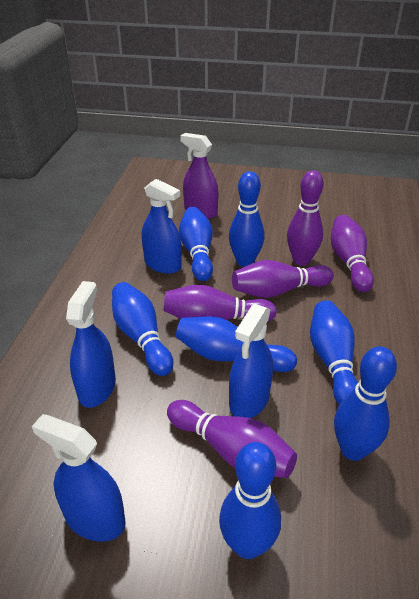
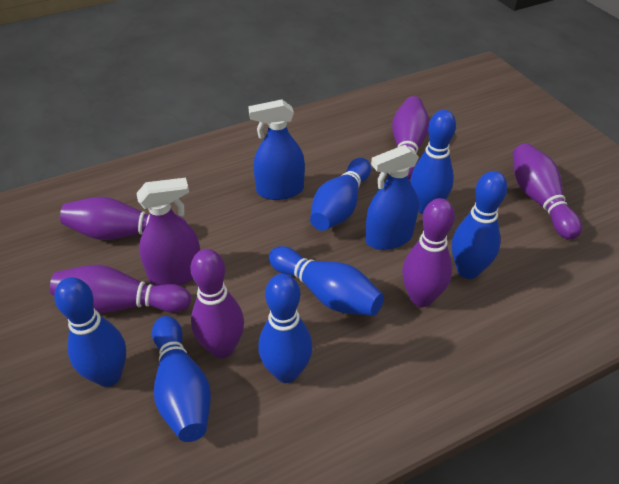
blue spray bottle: 4 -> 2
purple bowling pin: 5 -> 6

